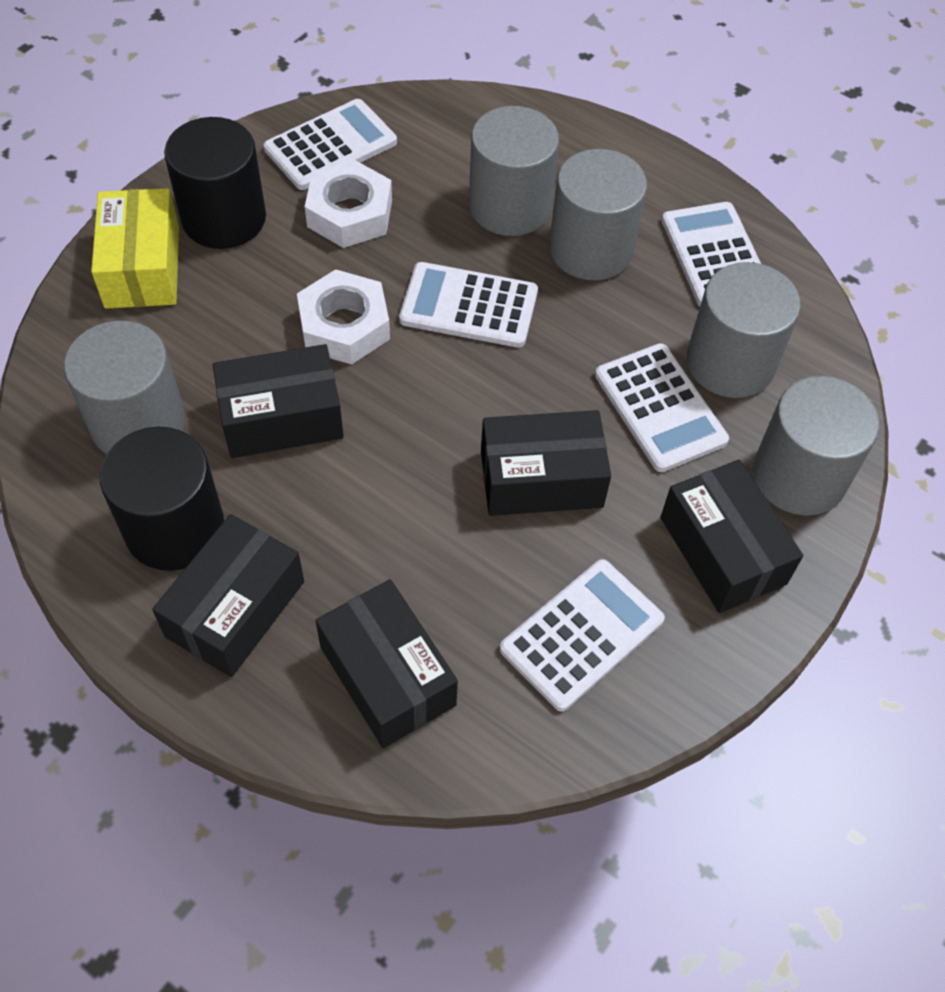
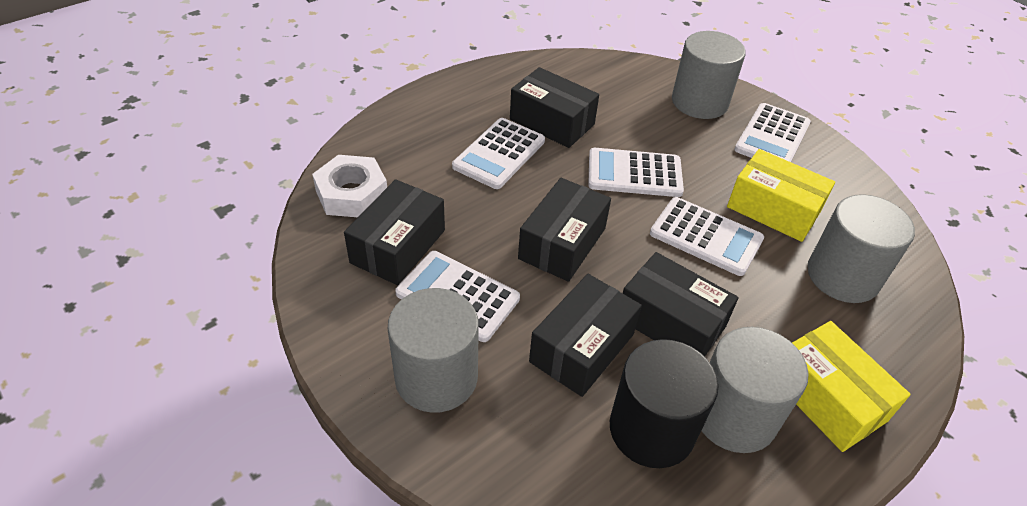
black cylinder: 2 -> 1
grey cylinder: 5 -> 4
white nut: 2 -> 1
yellow box: 1 -> 2

